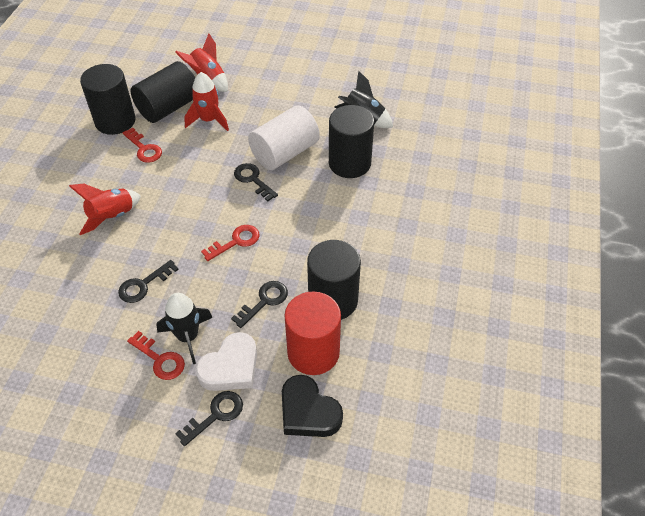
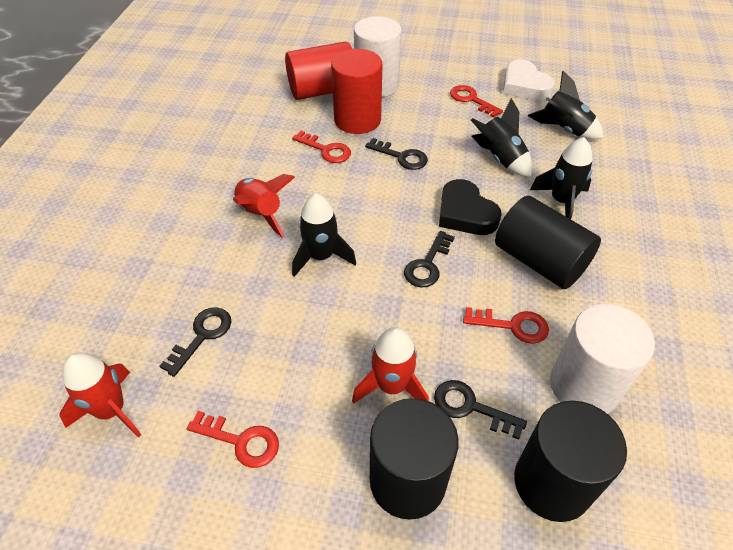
black cylinder: 4 -> 3
black rocket: 2 -> 4
red cylinder: 1 -> 2
red key: 3 -> 4
white cylinder: 1 -> 2

